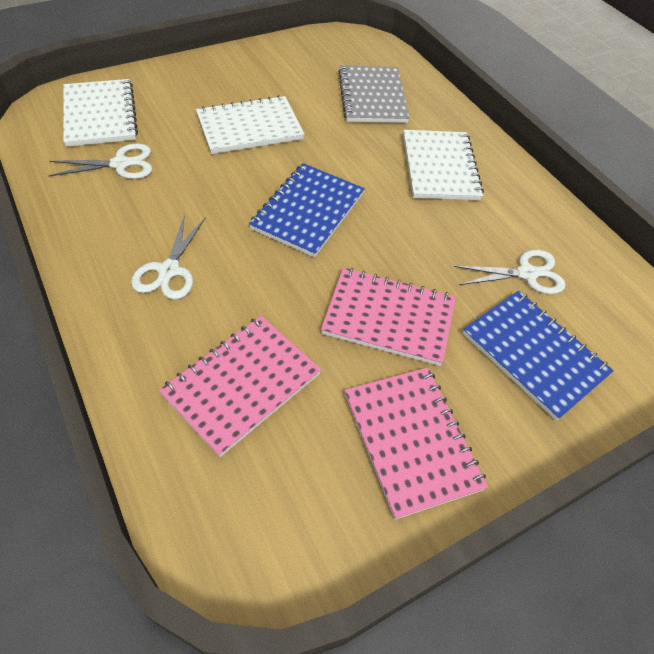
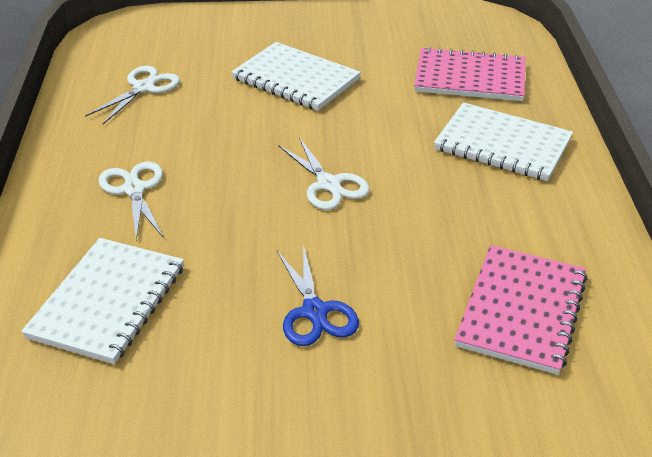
blue notebook: 2 -> 0
blue scissors: 0 -> 1
grey notebook: 1 -> 0
pink notebook: 3 -> 2

